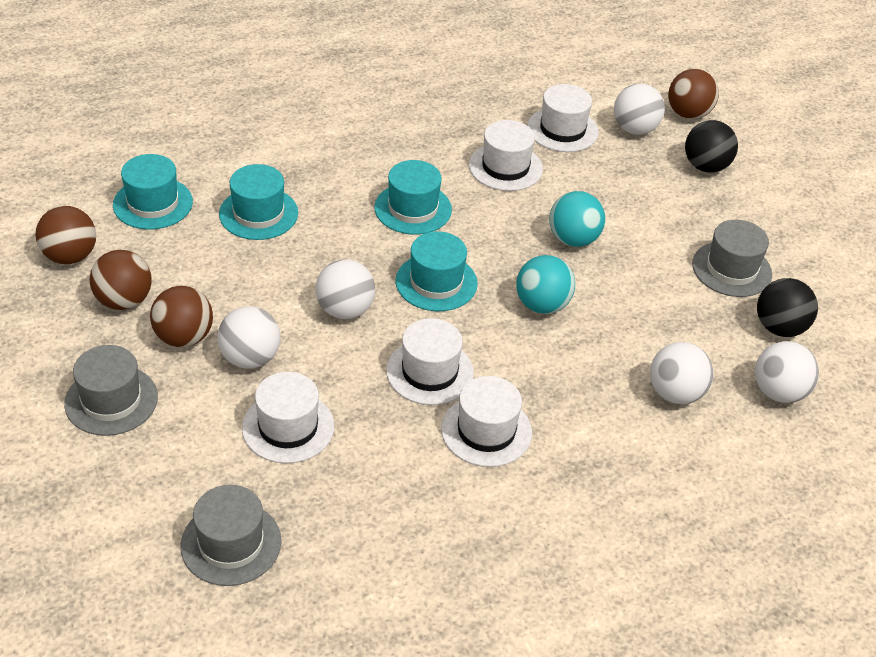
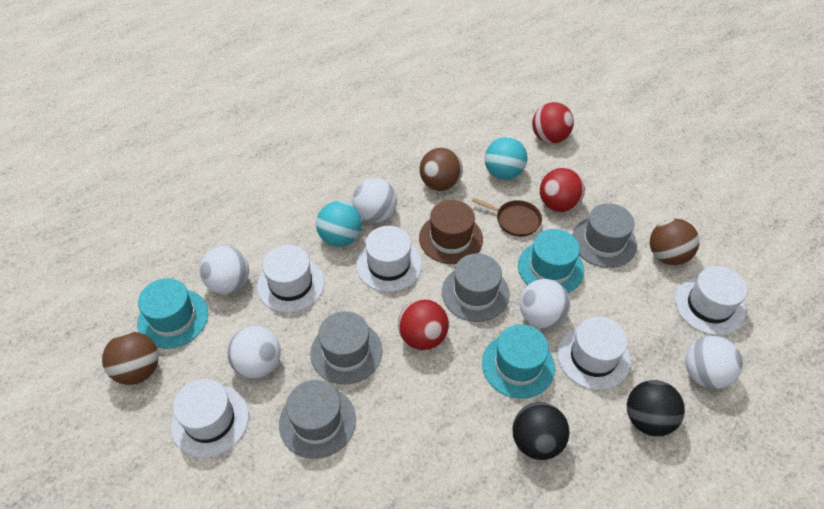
brown ball: 4 -> 3
brown hat: 0 -> 1
brown pan: 0 -> 1
grey hat: 3 -> 4
red ball: 0 -> 3
turquoise hat: 4 -> 3

